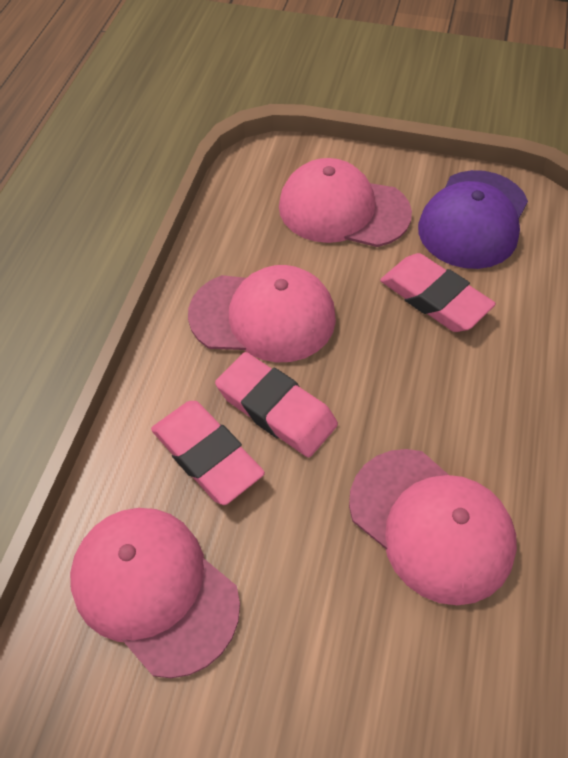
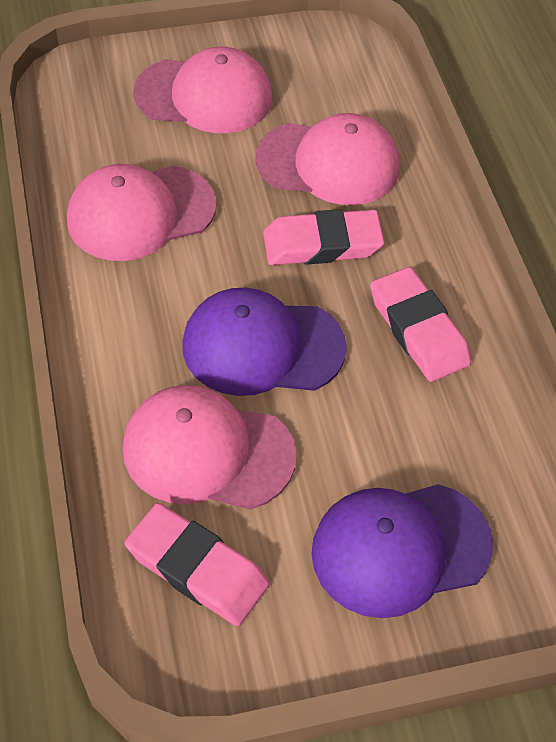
purple cap: 1 -> 2

